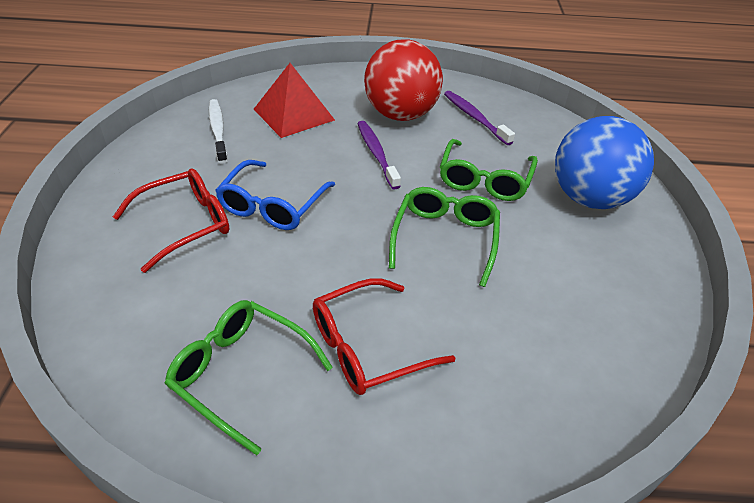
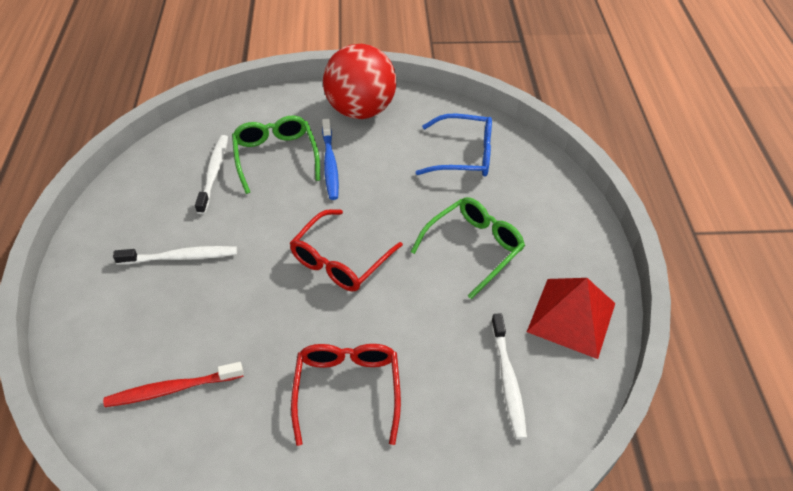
blue ball: 1 -> 0
blue toothbrush: 0 -> 1
green glasses: 3 -> 2
purple toothbrush: 2 -> 0
red toothbrush: 0 -> 1
white toothbrush: 1 -> 3

